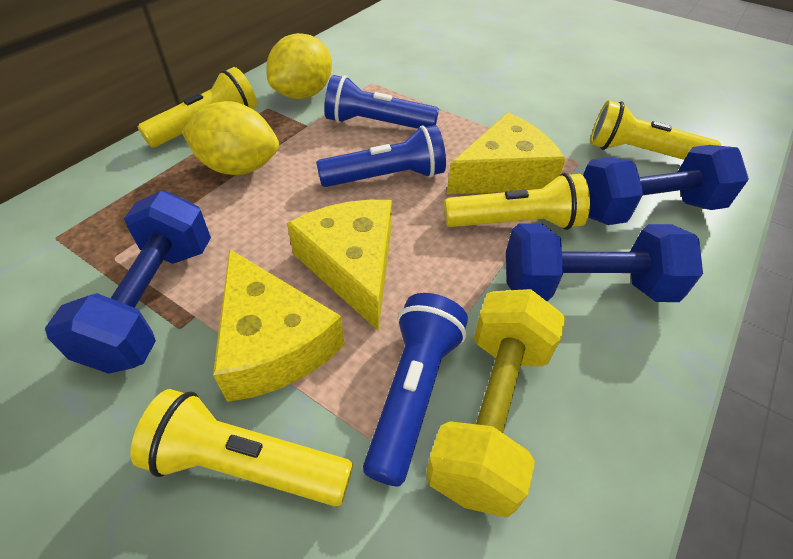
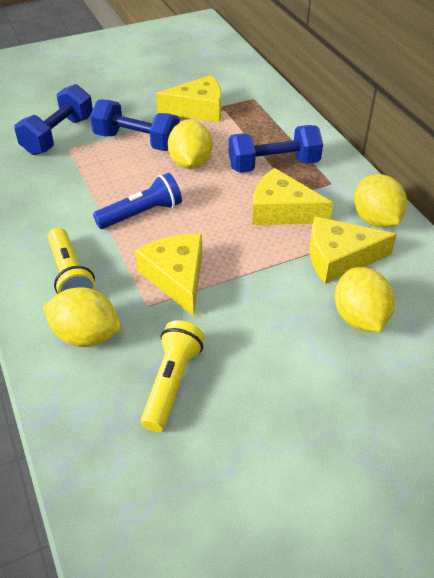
blue flashlight: 3 -> 1
yellow cheese: 3 -> 4
yellow dumbbell: 1 -> 0
yellow flashlight: 4 -> 2
yellow lemon: 2 -> 4

